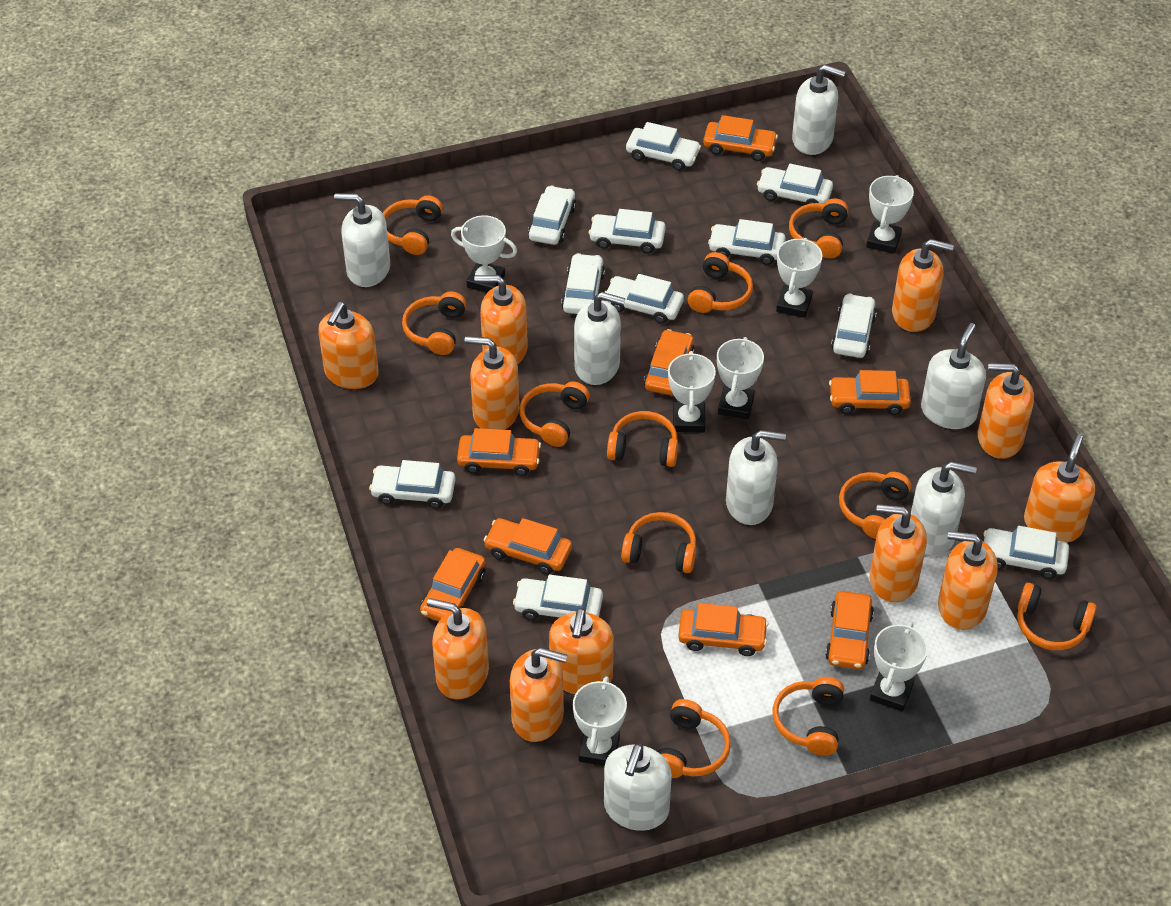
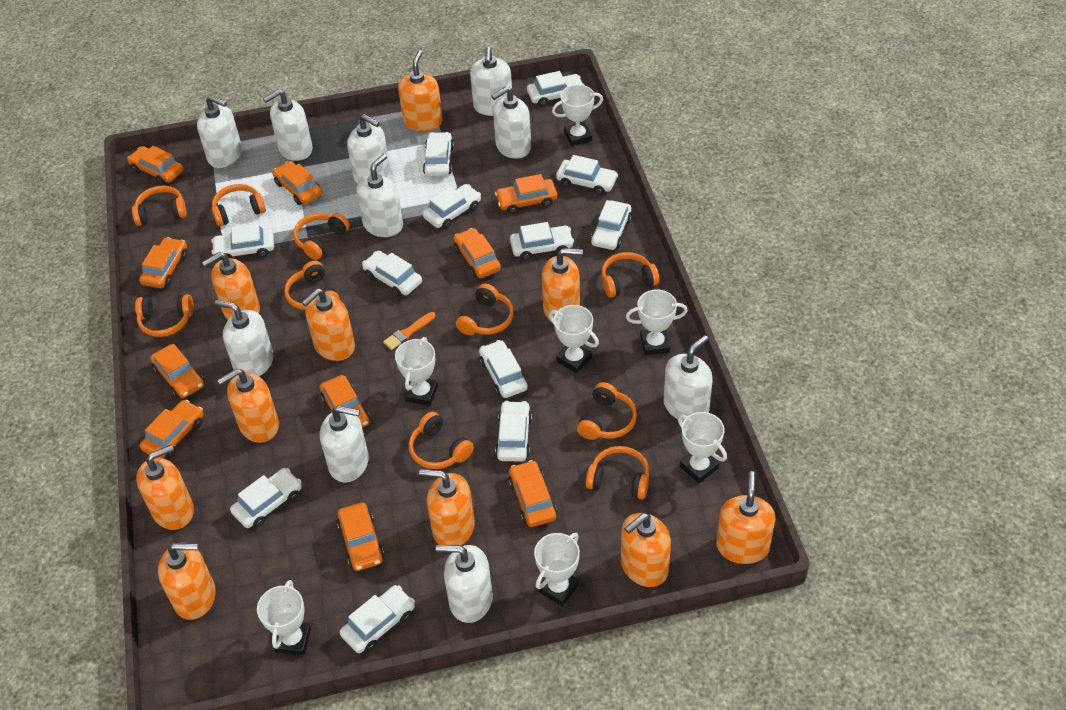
orange brush: 0 -> 1
orange car: 8 -> 10
orange headphones: 11 -> 10
orange soap dispenser: 11 -> 10
white car: 11 -> 12
white soap dispenser: 7 -> 10

